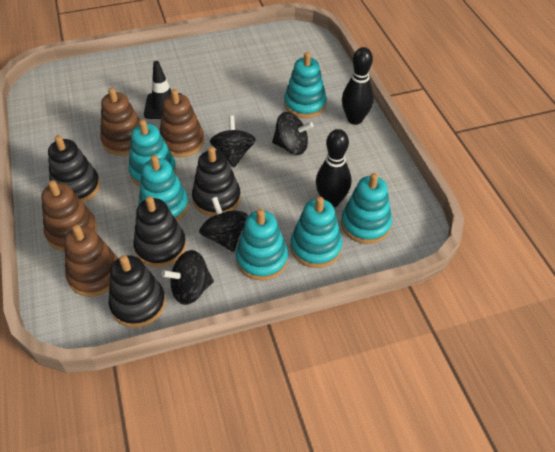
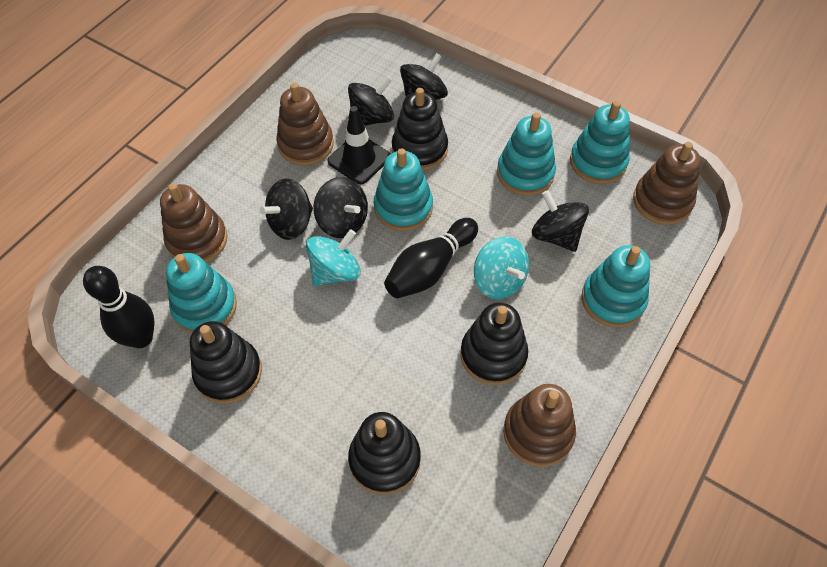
black spinning top: 4 -> 5
turquoise spinning top: 0 -> 2
turquoise stacking toy: 6 -> 5

